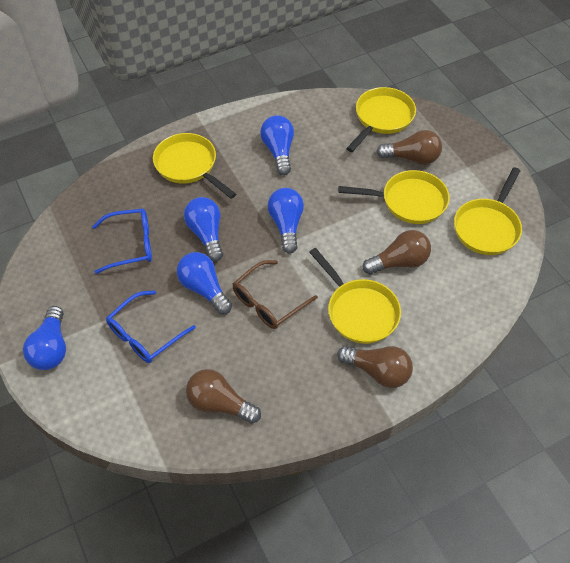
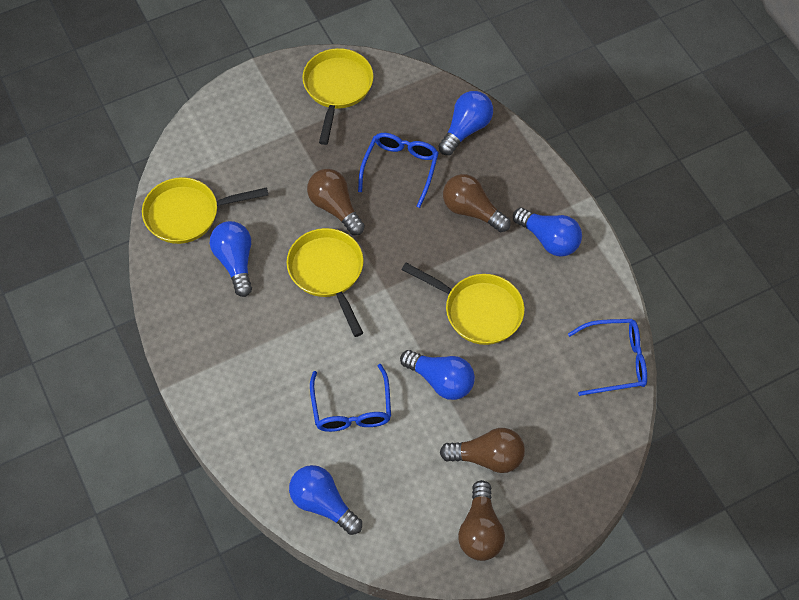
blue glasses: 2 -> 3
brown glasses: 1 -> 0
yellow pan: 5 -> 4

